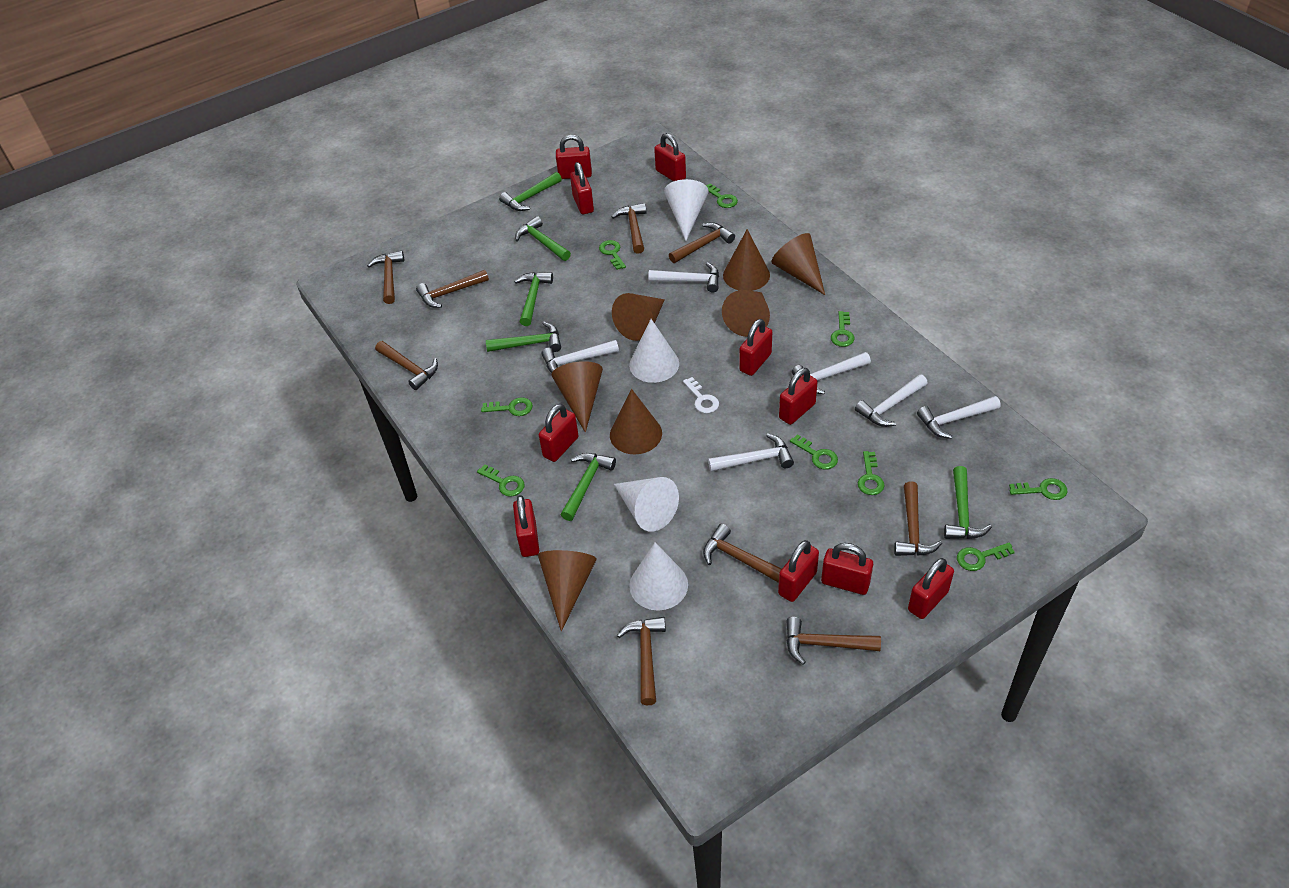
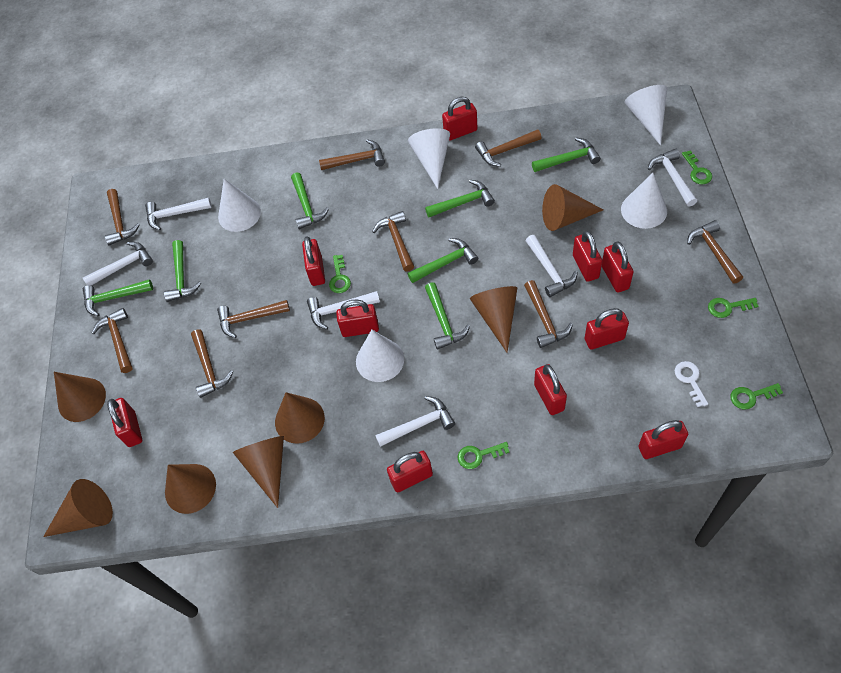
green hammer: 6 -> 7
green key: 9 -> 5
white cone: 4 -> 5

